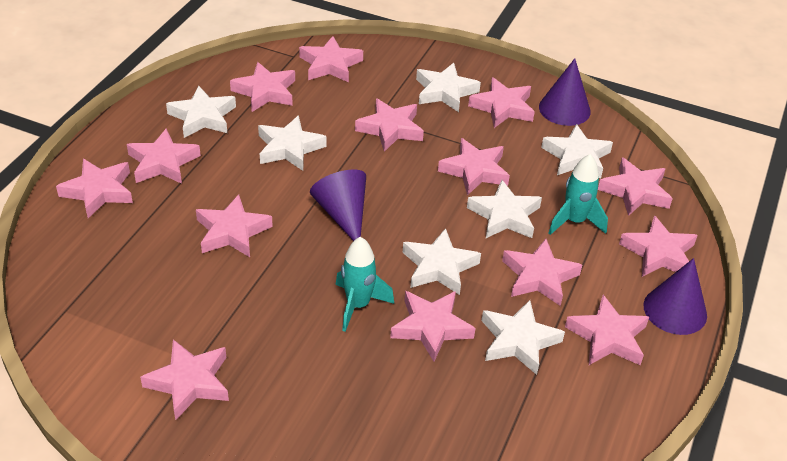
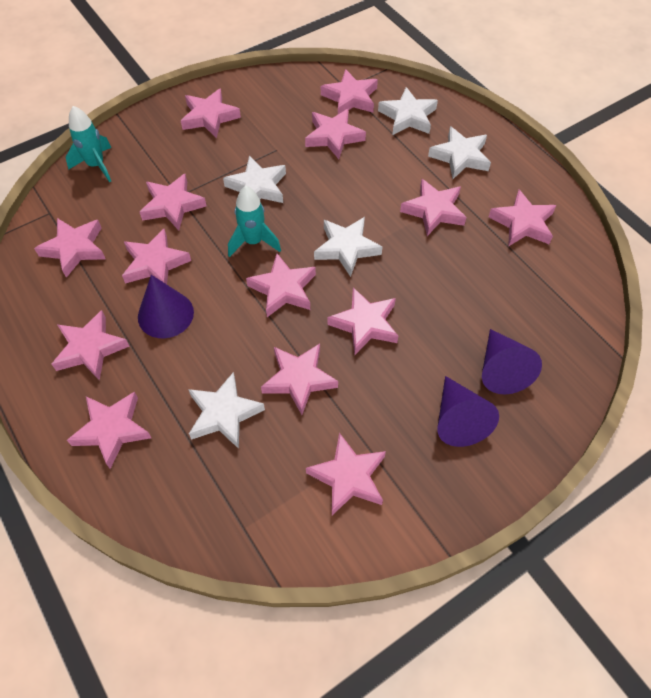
white star: 7 -> 5

